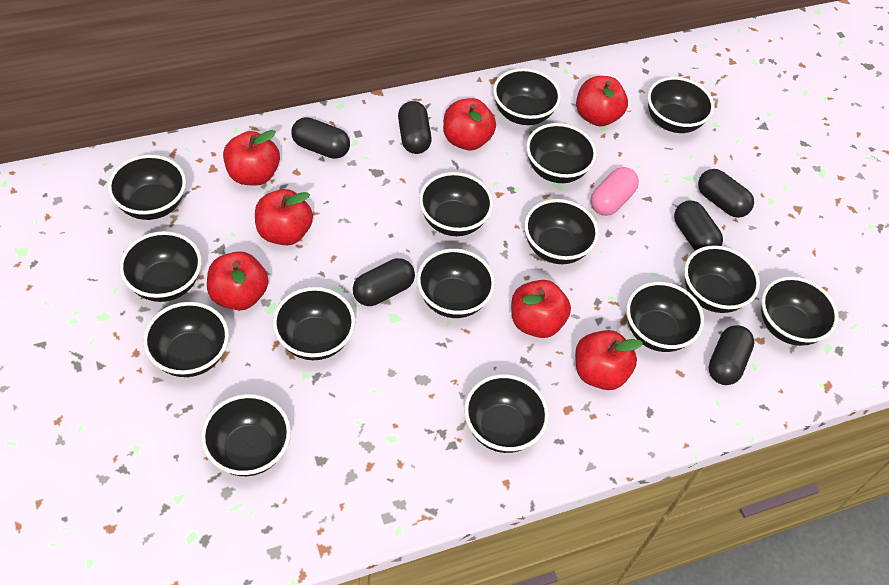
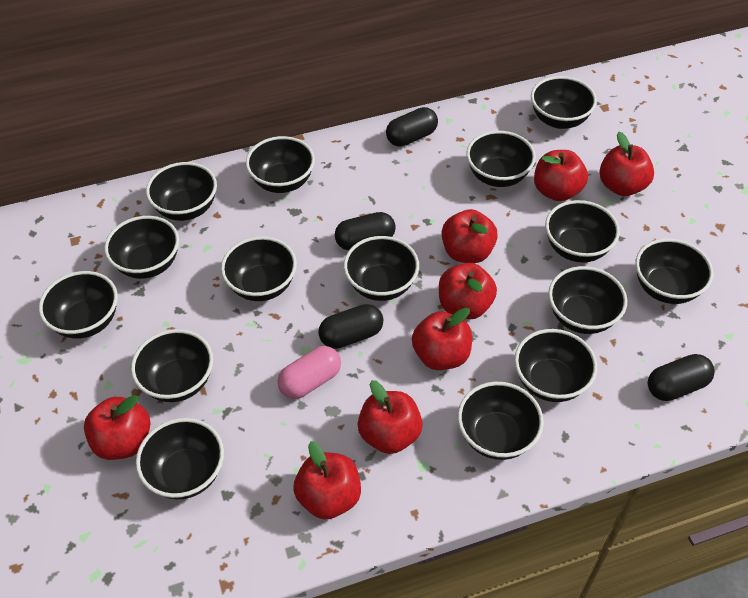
black capsule: 6 -> 4
red apple: 7 -> 8

